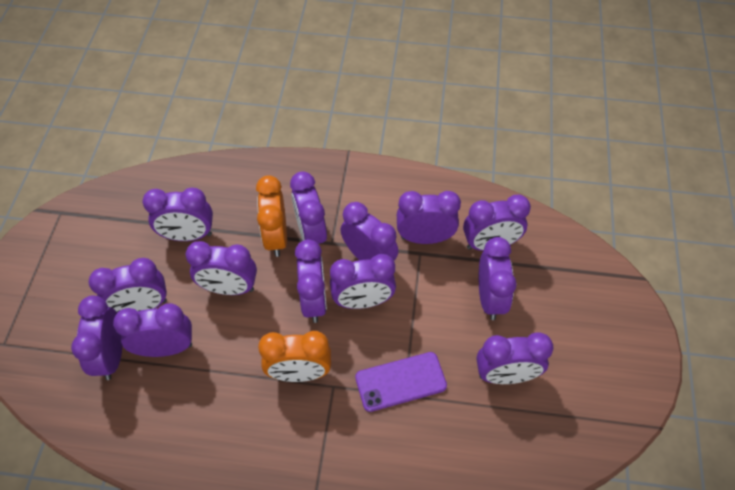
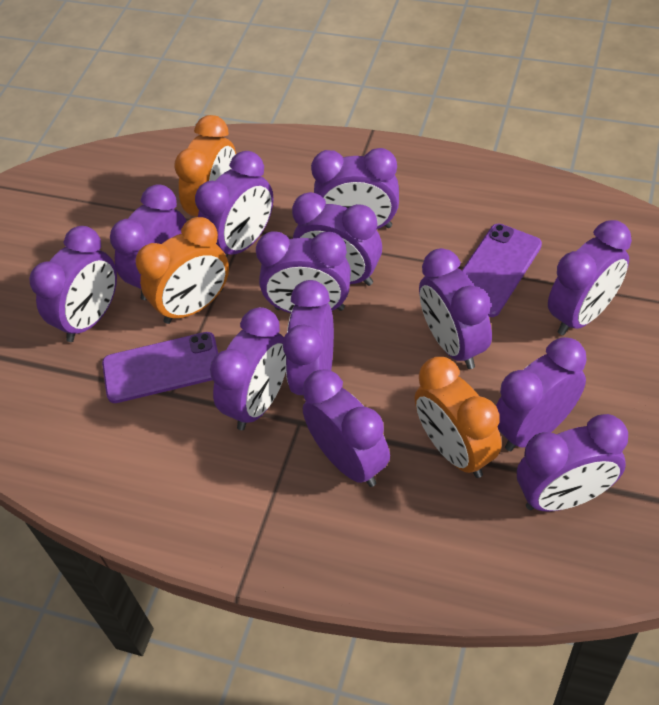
orange clock: 2 -> 3
purple phone: 1 -> 2

